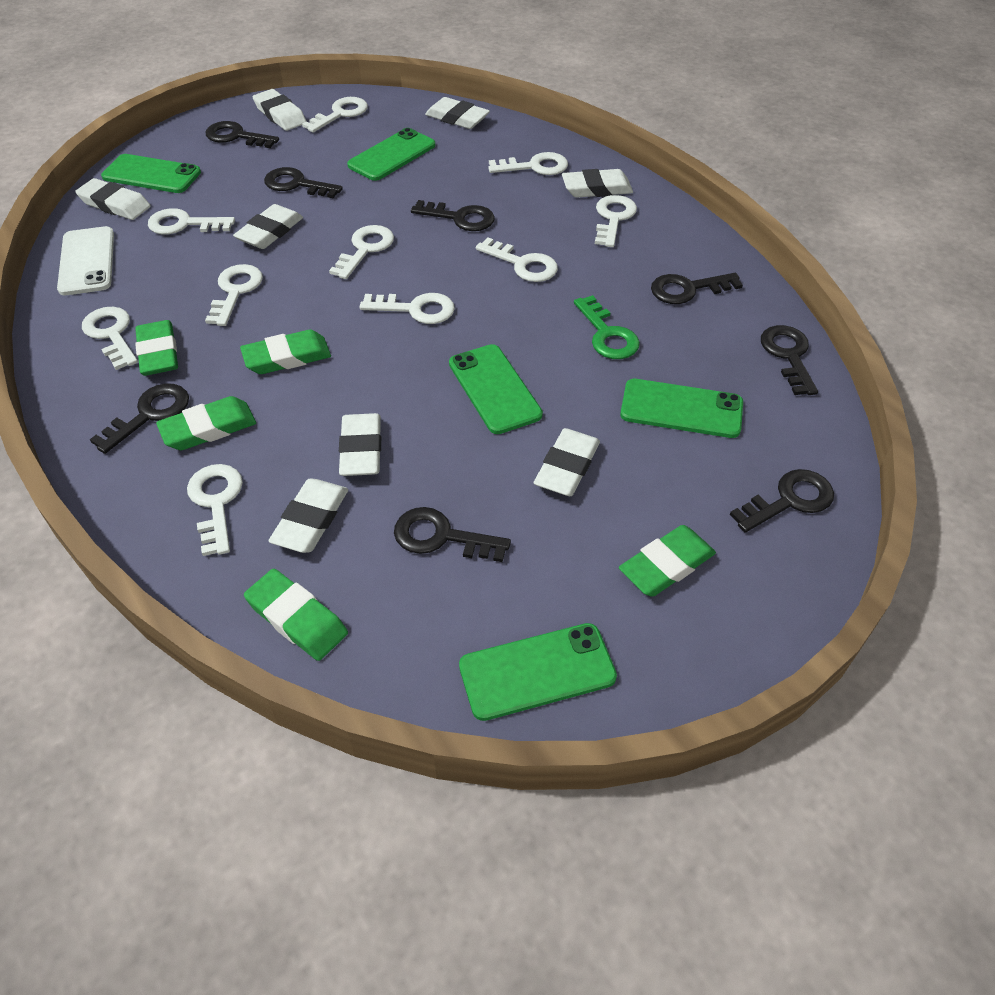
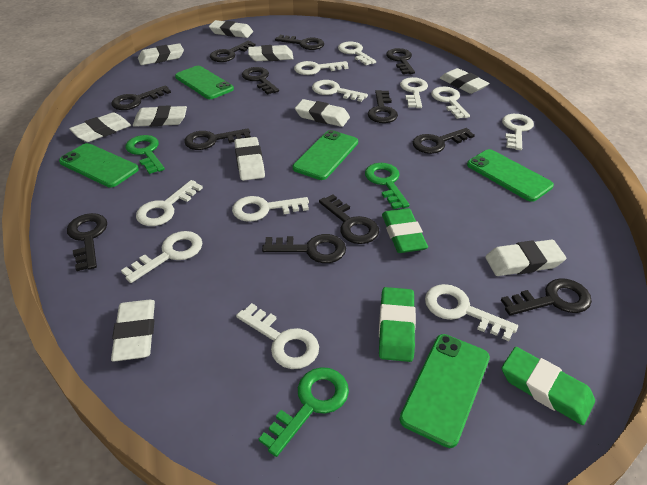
black key: 8 -> 12
green eraser: 5 -> 3
green key: 1 -> 3
white eraser: 8 -> 10
white key: 10 -> 11
white phone: 1 -> 0

